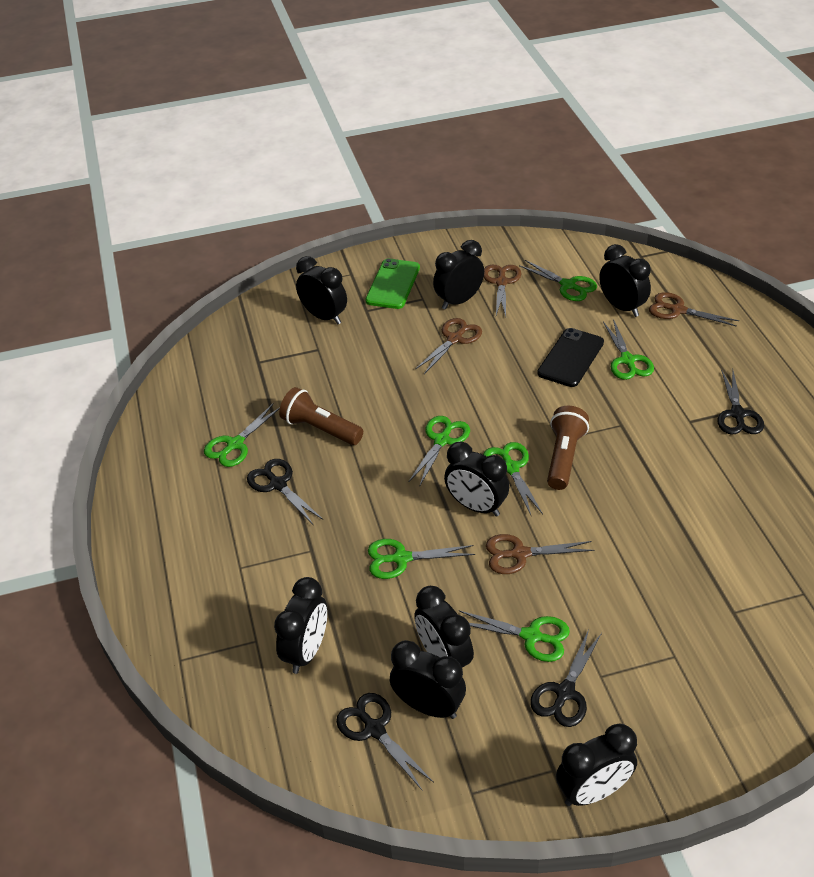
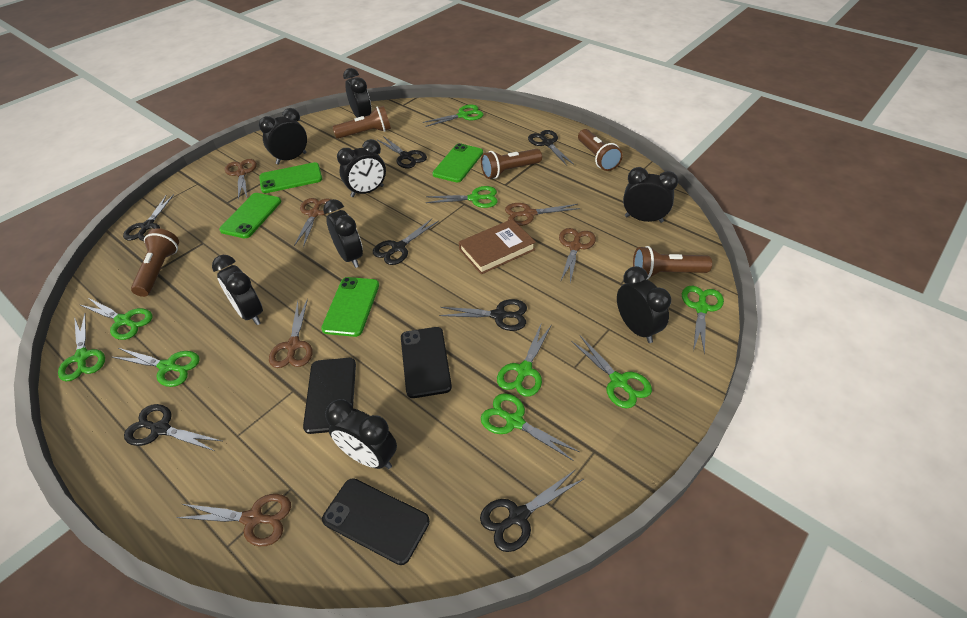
black phone: 1 -> 3
black scissors: 4 -> 7
brown book: 0 -> 1
brown flashlight: 2 -> 5
brown scissors: 4 -> 6
green phone: 1 -> 4
green scissors: 7 -> 9

